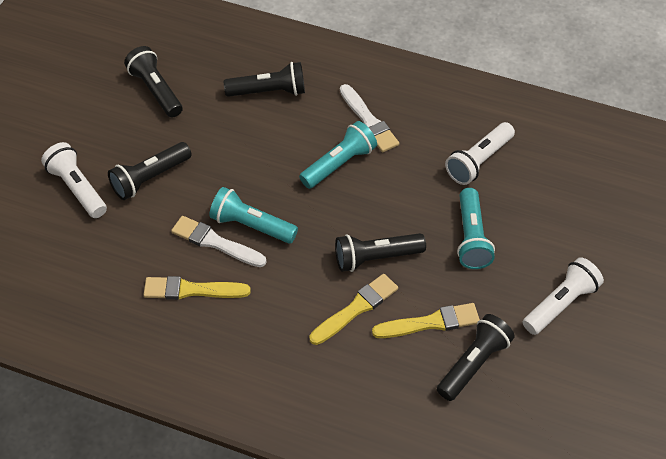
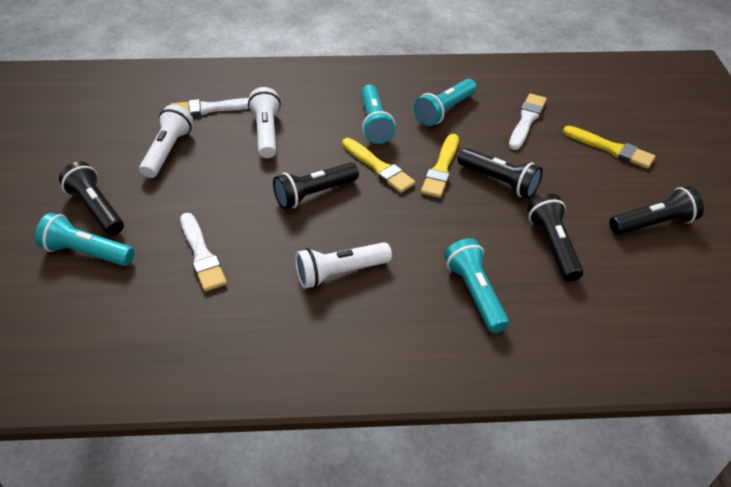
turquoise flashlight: 3 -> 4
white brush: 2 -> 3

